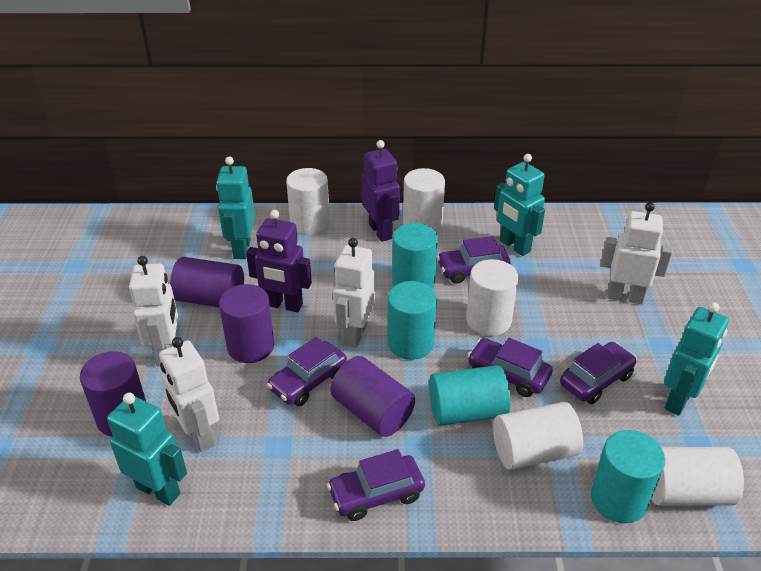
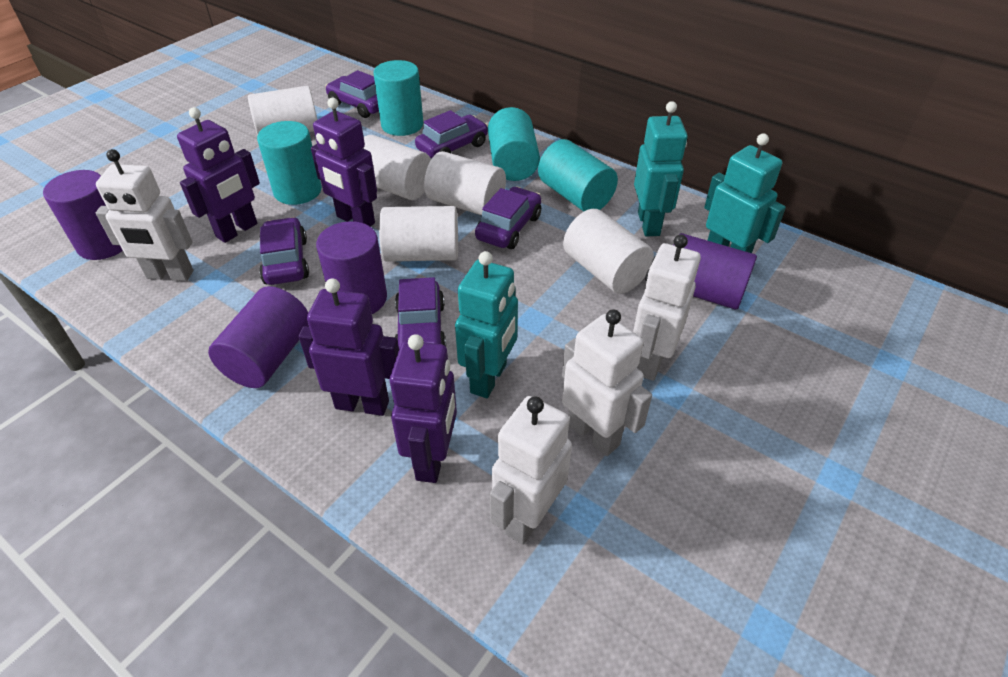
purple robot: 2 -> 4
turquoise robot: 4 -> 3

